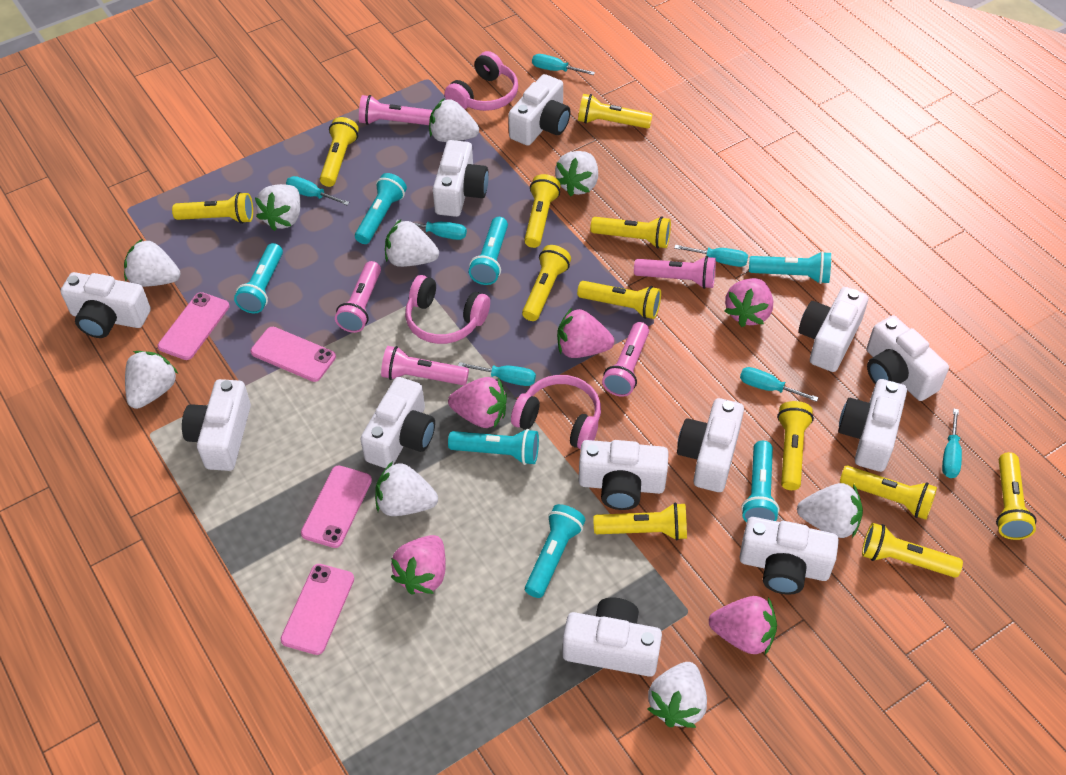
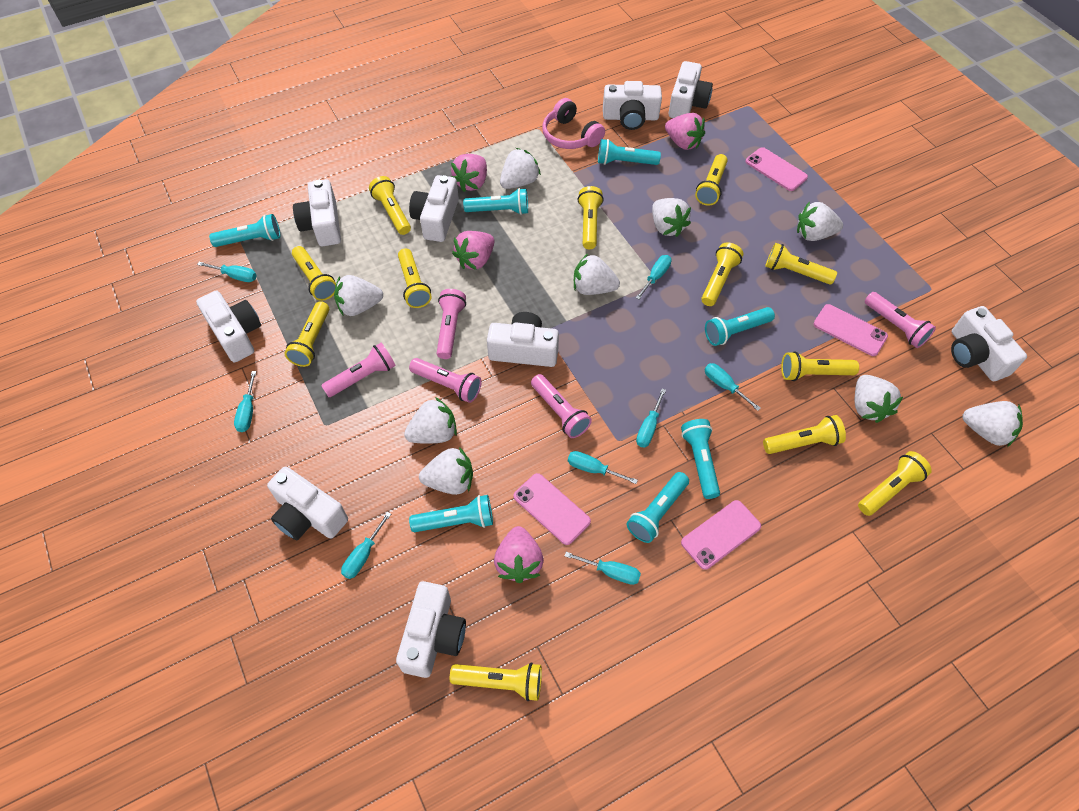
pink headphones: 3 -> 1
pink strawberry: 5 -> 4
turquoise screwdriver: 7 -> 8
white camera: 12 -> 9

